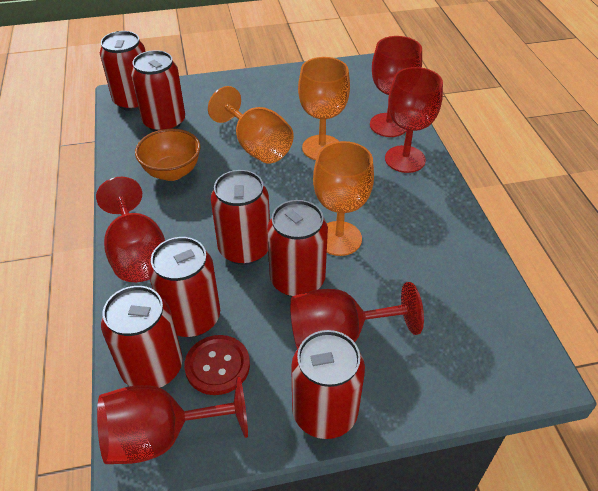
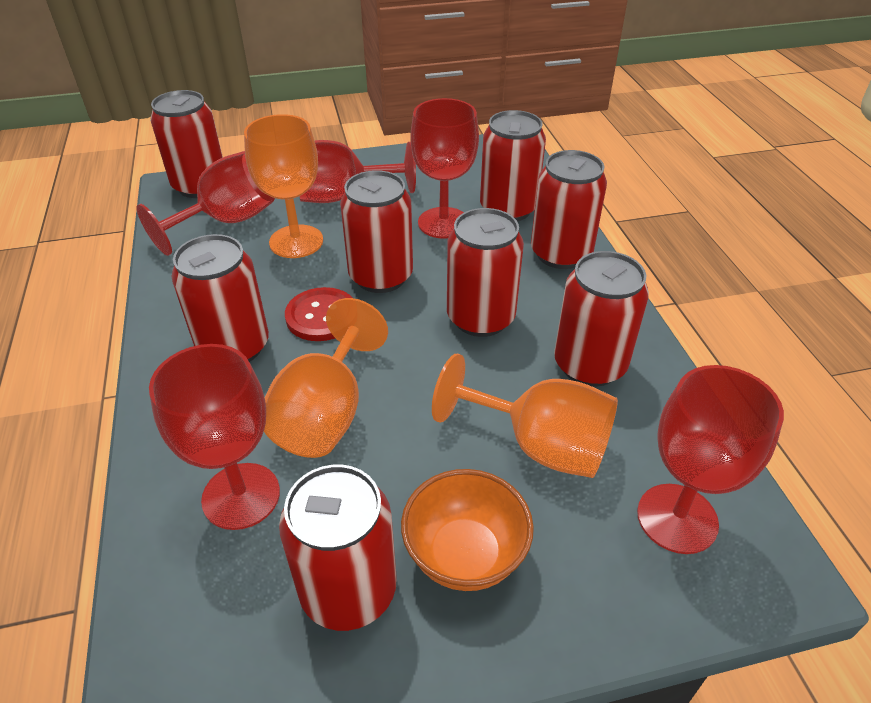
red can: 7 -> 8

